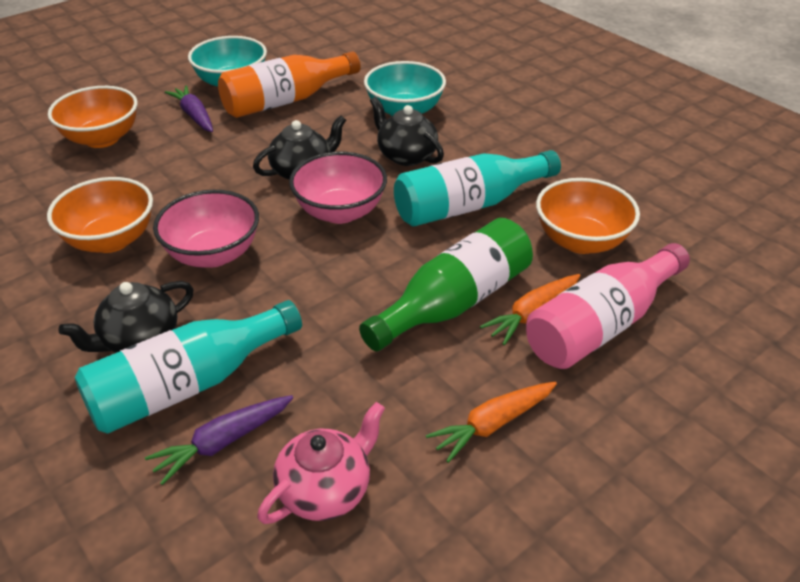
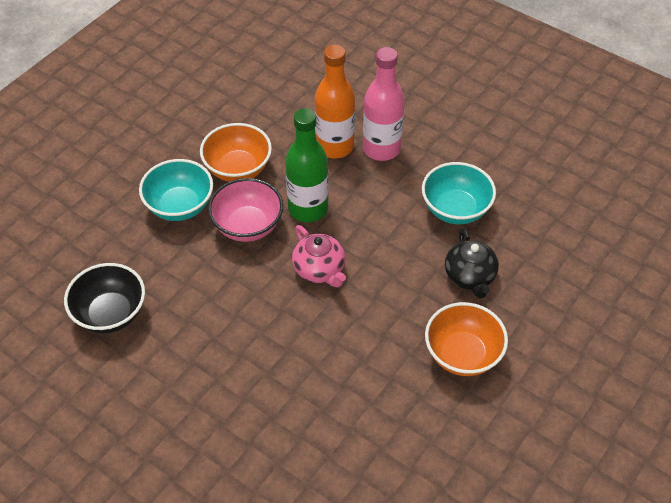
black bowl: 0 -> 1
black teapot: 3 -> 1
orange bowl: 3 -> 2
orange carrot: 2 -> 0
pink bowl: 2 -> 1
purple carrot: 2 -> 0
turquoise bottle: 2 -> 0

